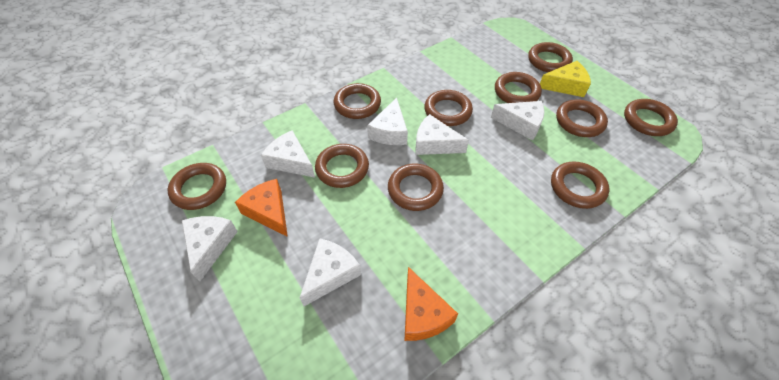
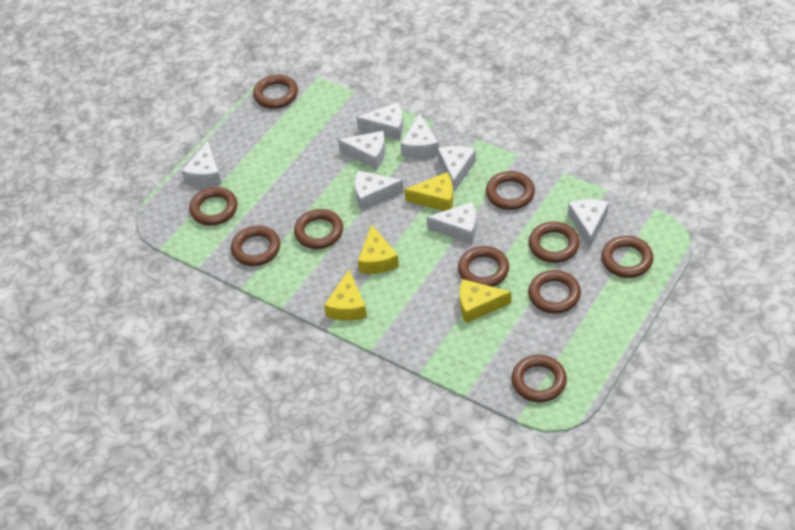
orange cheese: 2 -> 0
white cheese: 6 -> 8
yellow cheese: 1 -> 4

